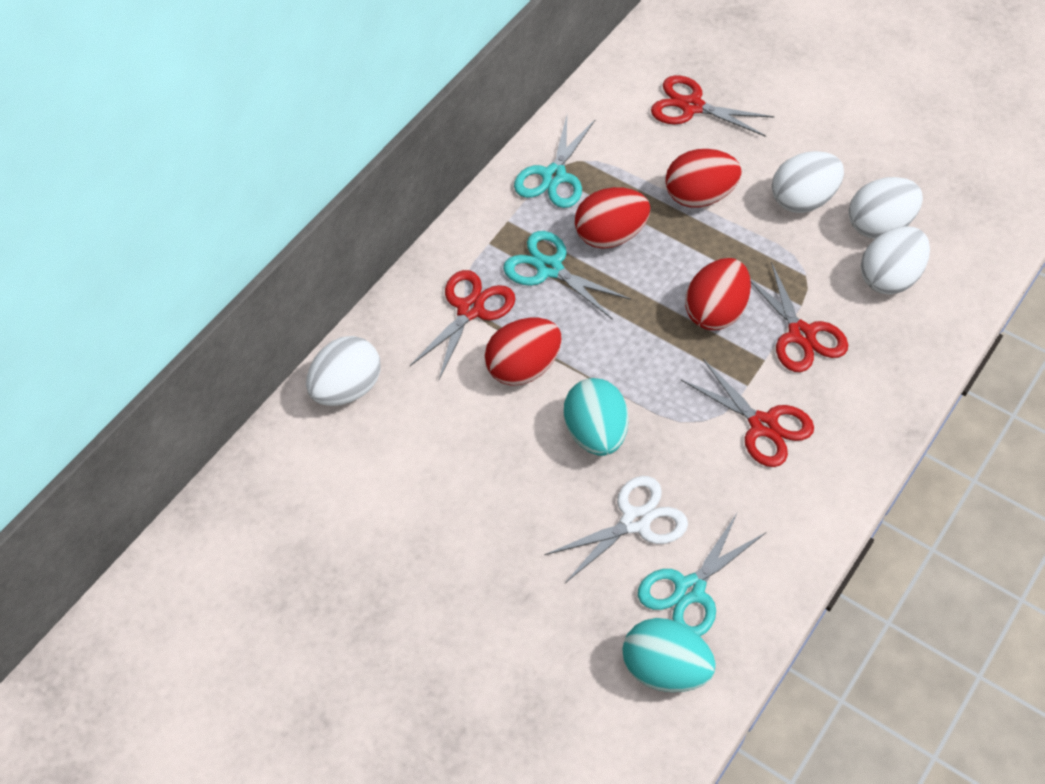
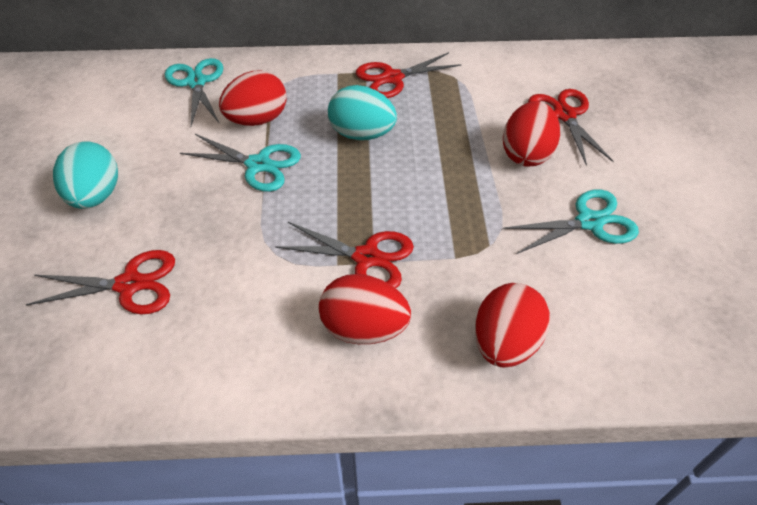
white egg: 4 -> 0
white scissors: 1 -> 0

